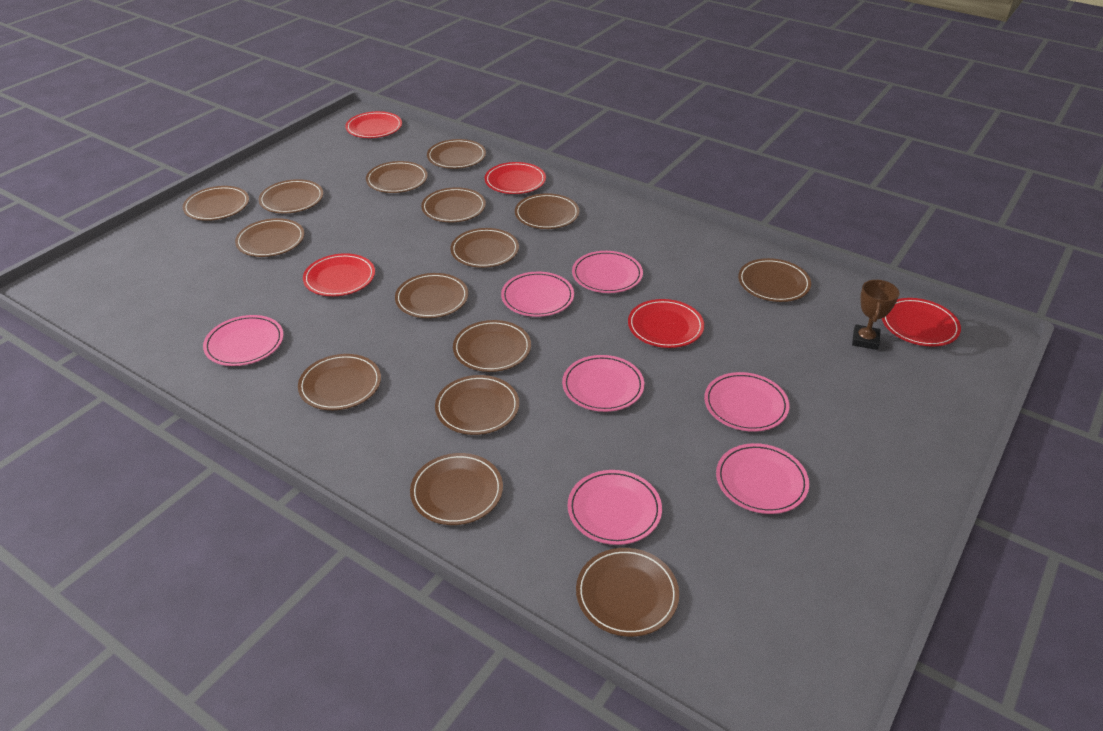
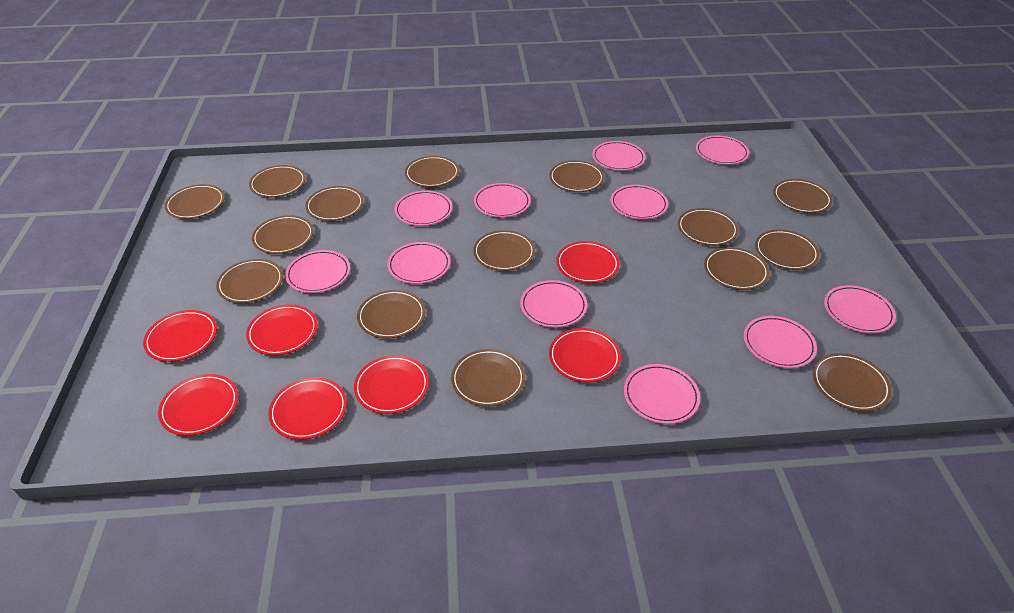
brown trophy: 1 -> 0
pink plate: 7 -> 11
red plate: 5 -> 7

